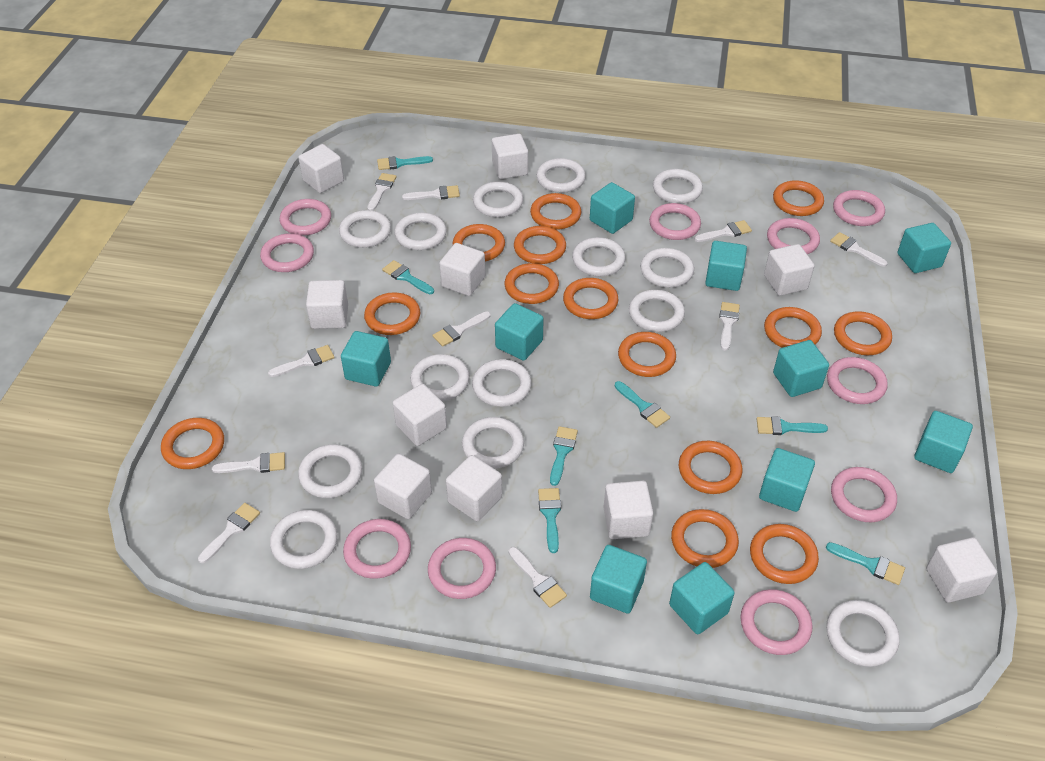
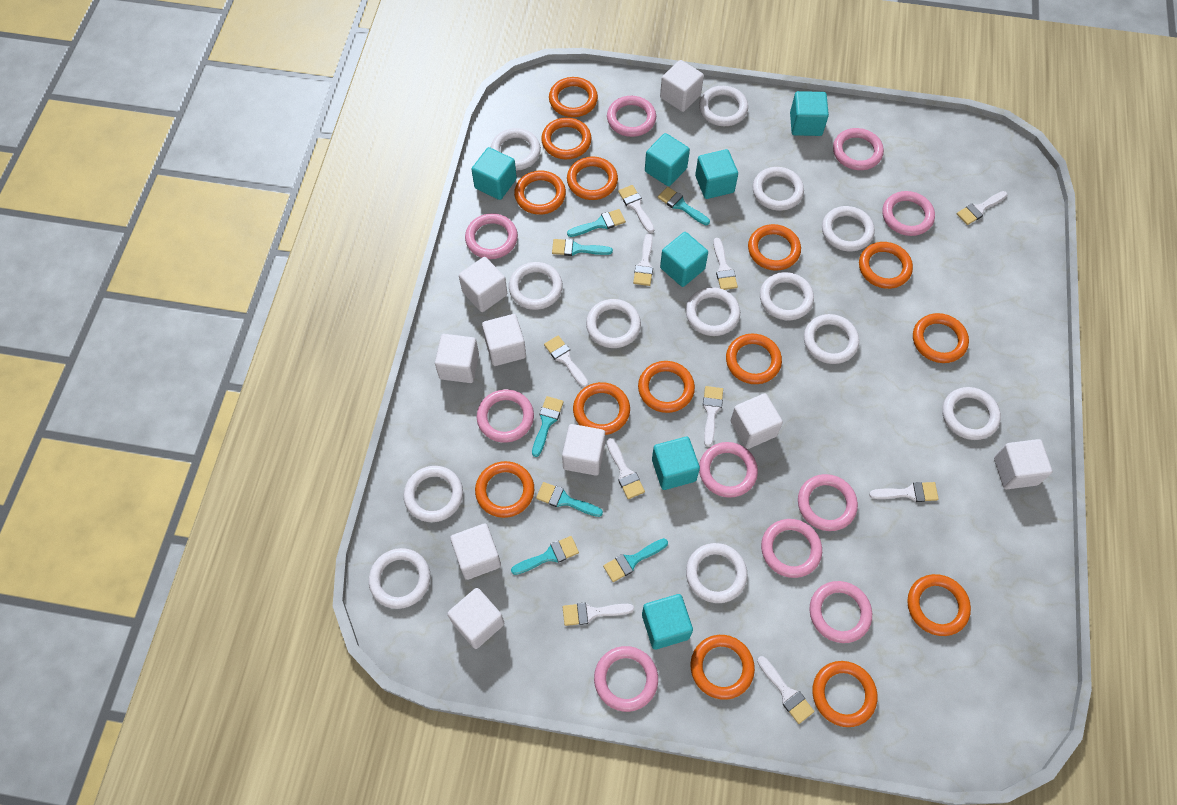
turquoise cube: 10 -> 7
white cube: 10 -> 9
white ring: 14 -> 13

